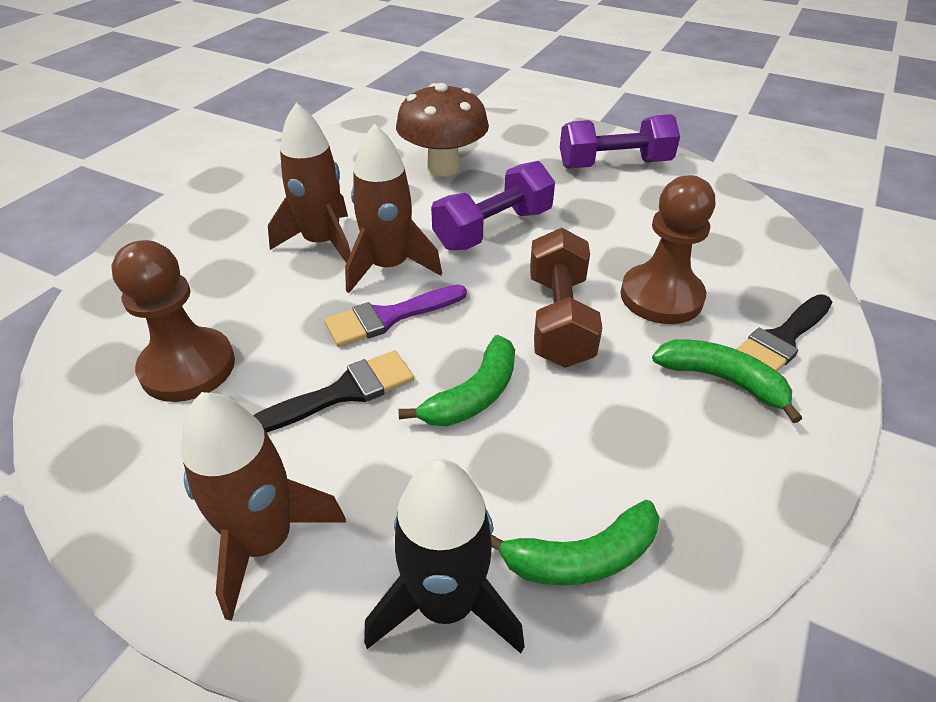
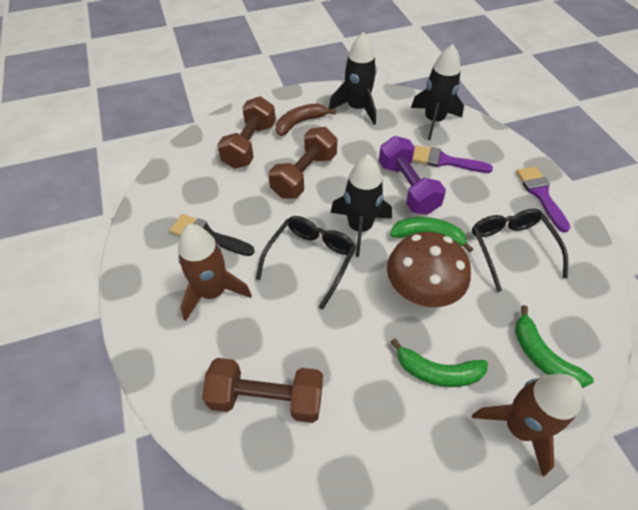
black brush: 2 -> 1
black glasses: 0 -> 2
black rocket: 1 -> 3
brown banana: 0 -> 1
brown dumbbell: 1 -> 3
brown pawn: 2 -> 0
brown rocket: 3 -> 2
purple brush: 1 -> 2
purple dumbbell: 2 -> 1

